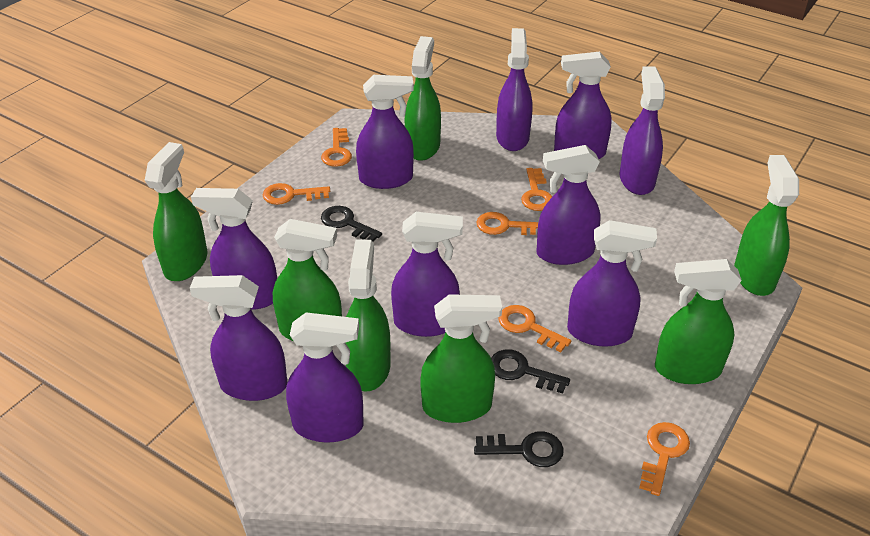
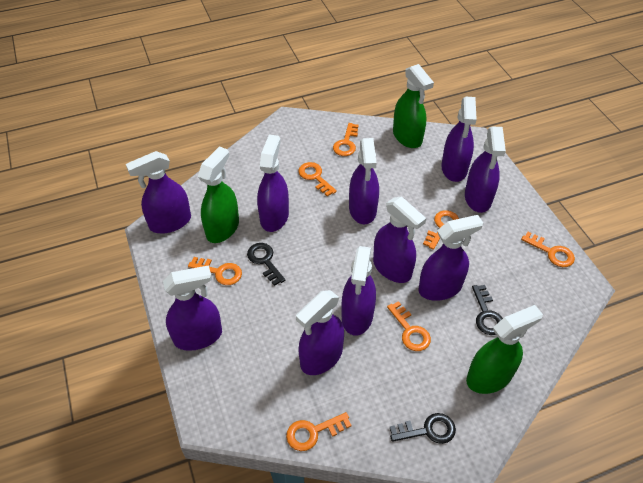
green spray bottle: 7 -> 3
orange key: 6 -> 7

